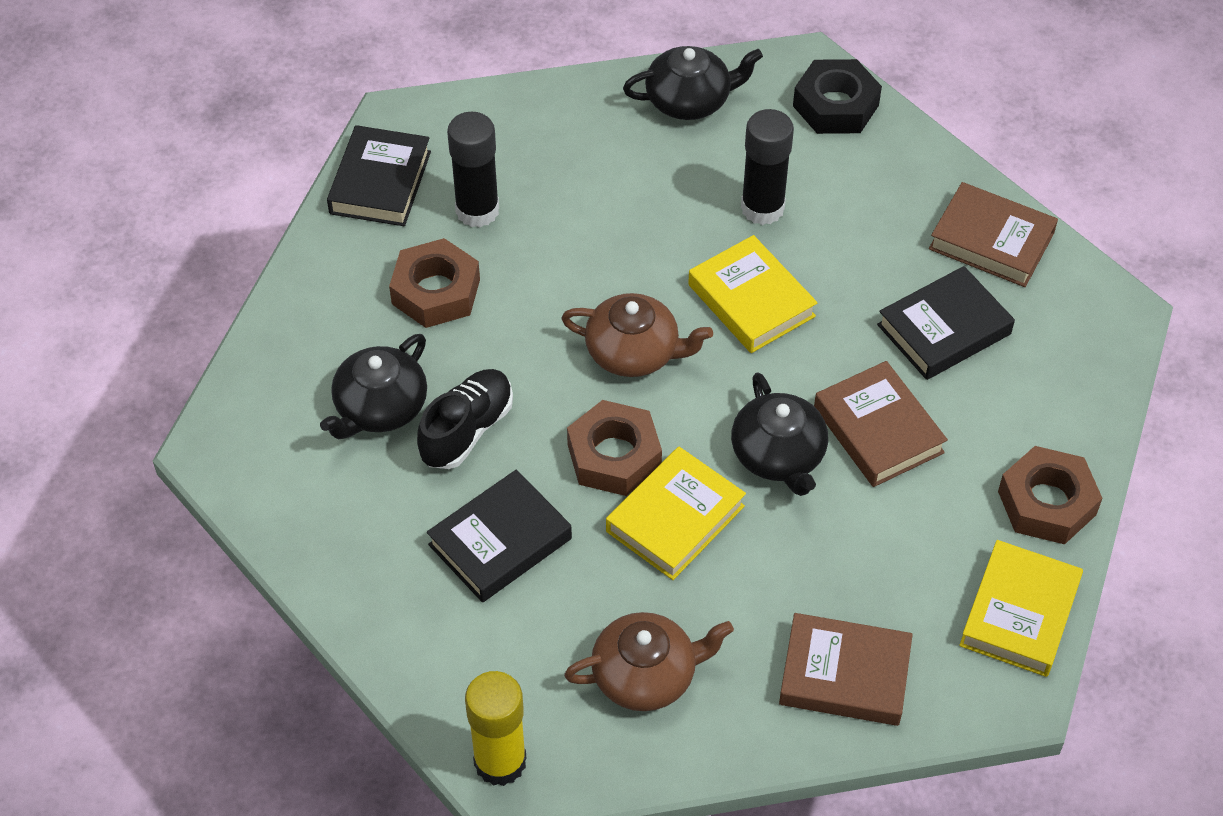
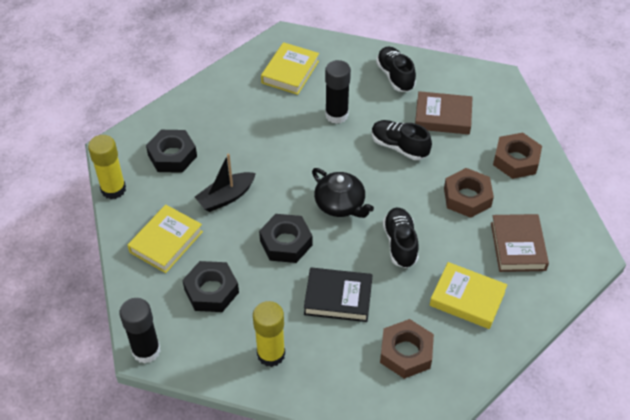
black boat: 0 -> 1
black book: 3 -> 1
black nut: 1 -> 3
black shoe: 1 -> 3
black teapot: 3 -> 1
brown book: 3 -> 2
brown teapot: 2 -> 0
yellow glue stick: 1 -> 2

